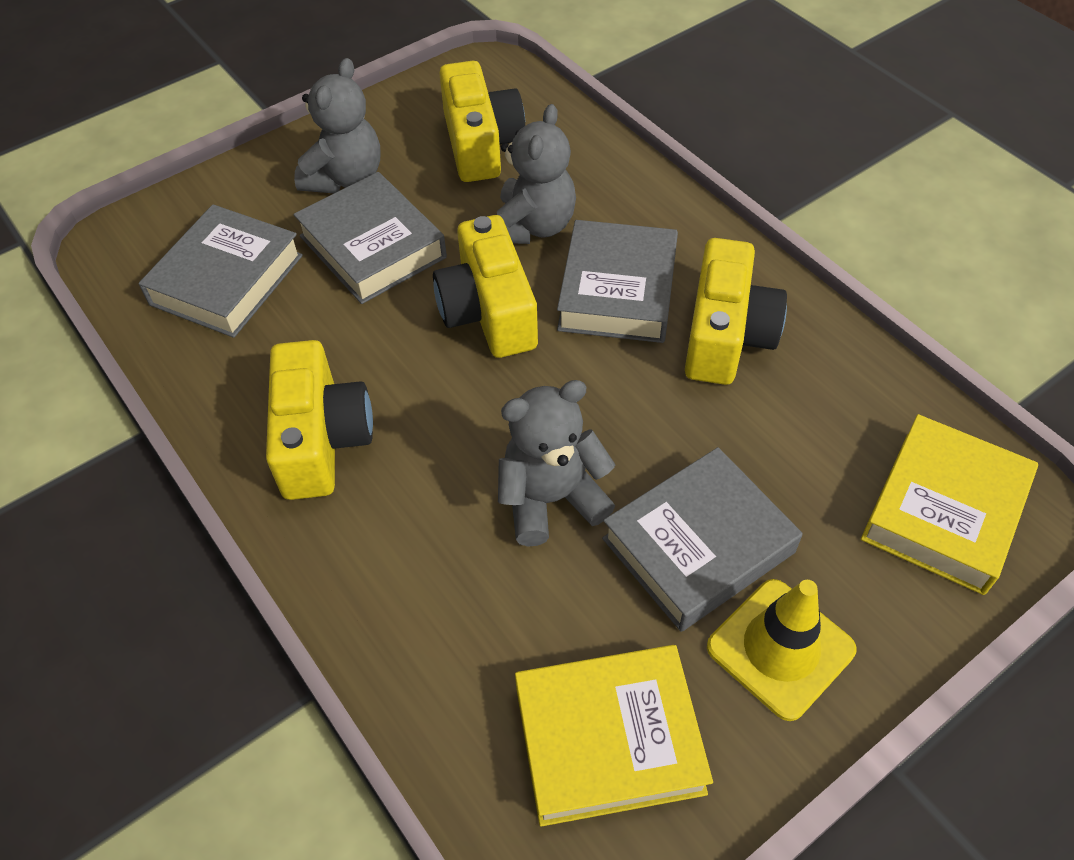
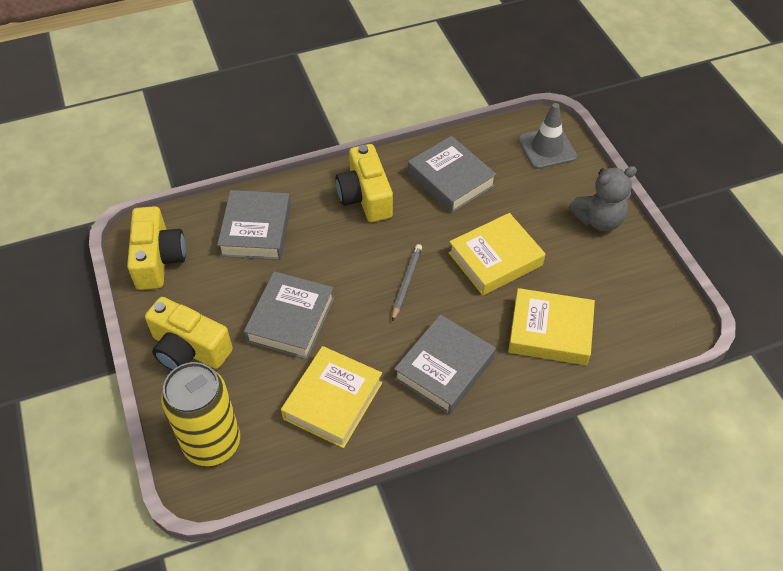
grey pencil: 0 -> 1
grey teddy bear: 3 -> 1
grey traffic cone: 0 -> 1
yellow book: 2 -> 3
yellow camera: 4 -> 3
yellow can: 0 -> 1
yellow traffic cone: 1 -> 0

